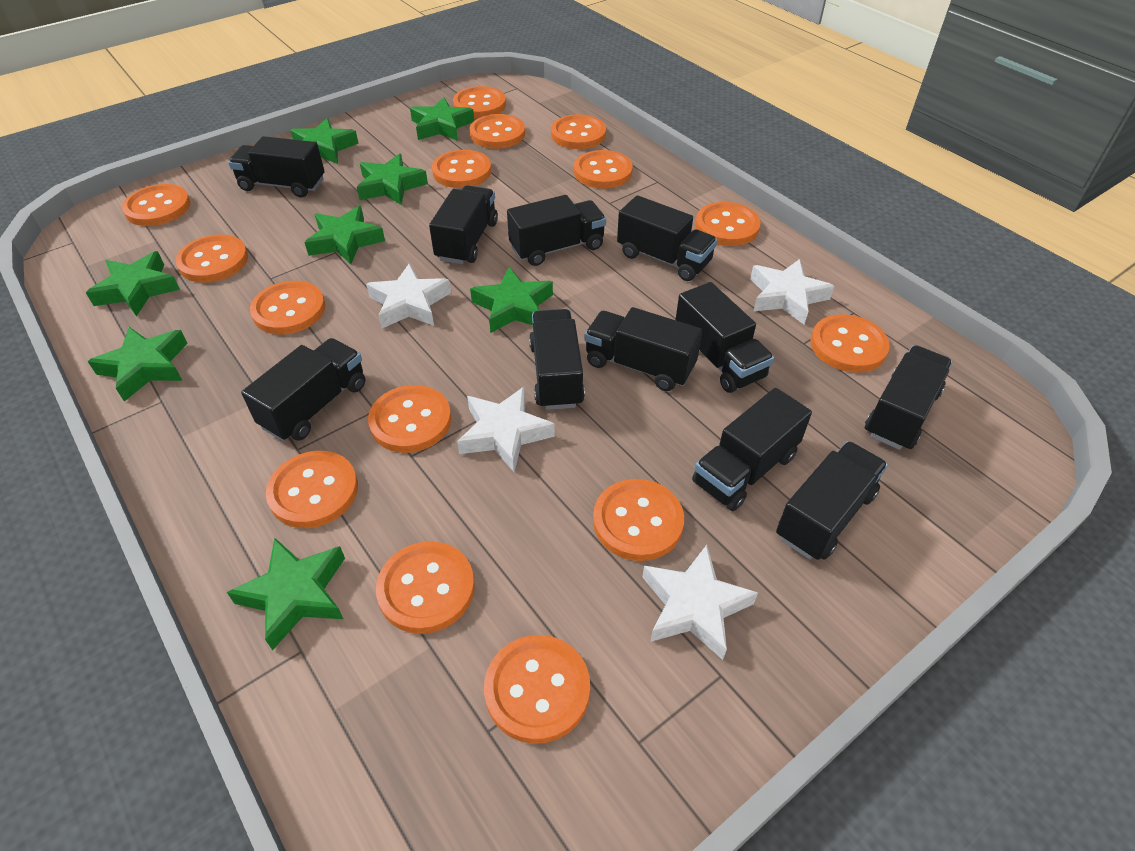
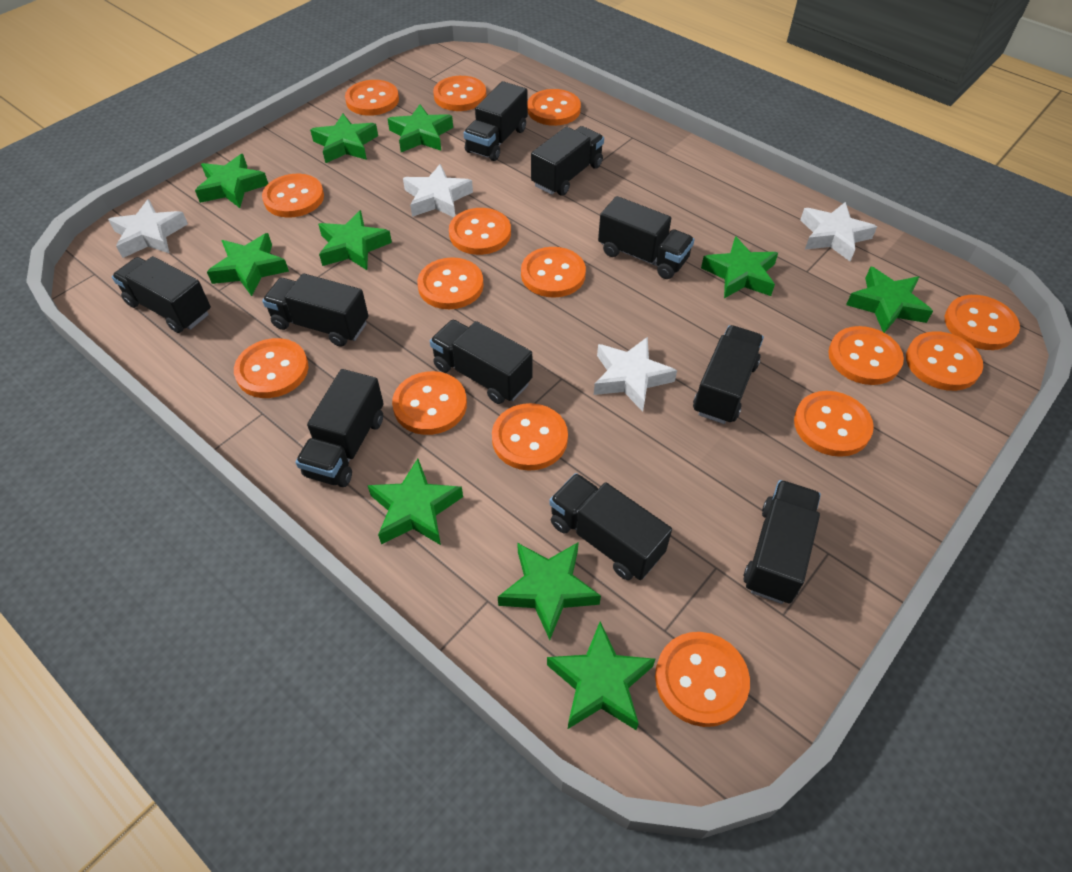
black truck: 11 -> 10
green star: 8 -> 10

